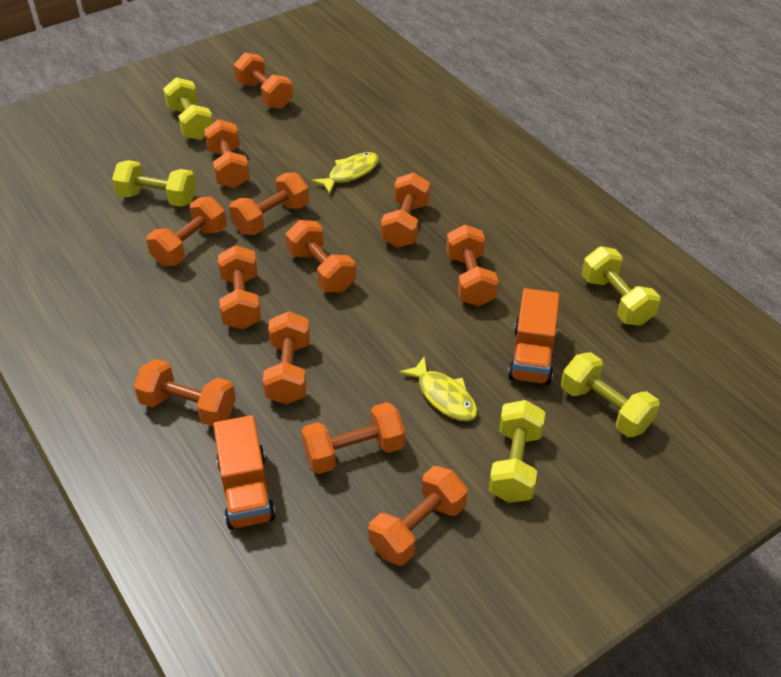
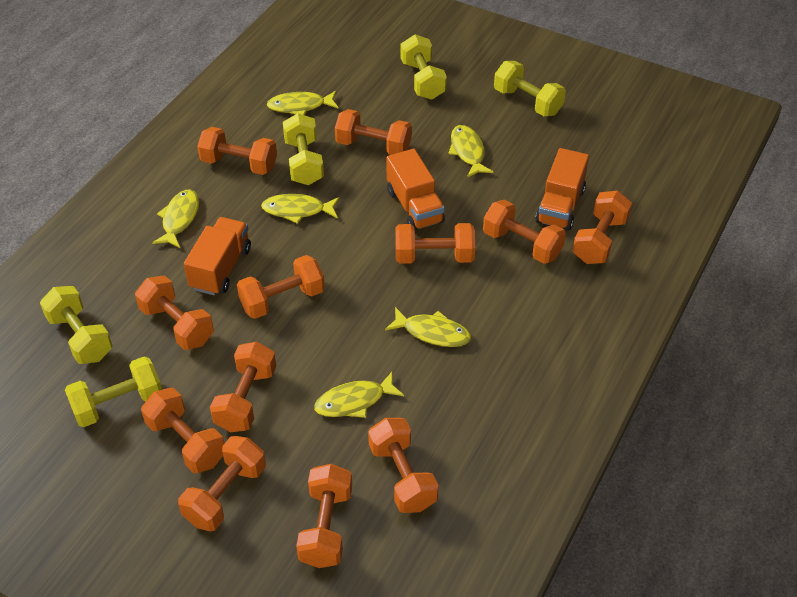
orange truck: 2 -> 3
yellow fish: 2 -> 6

